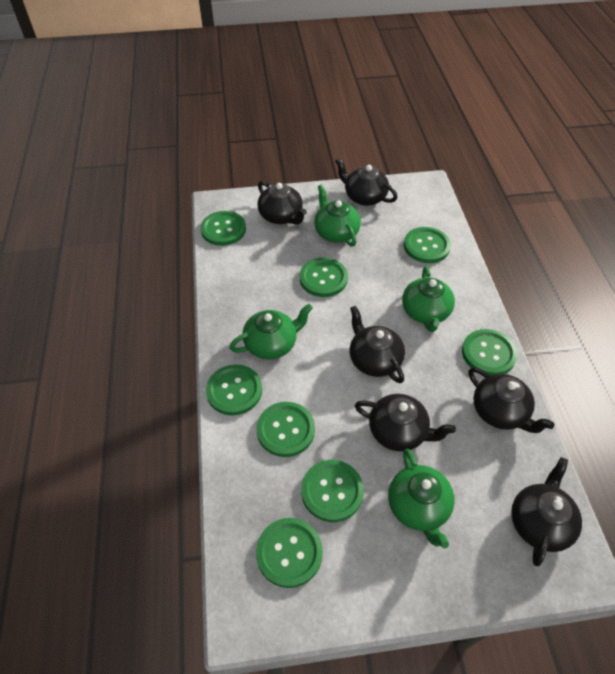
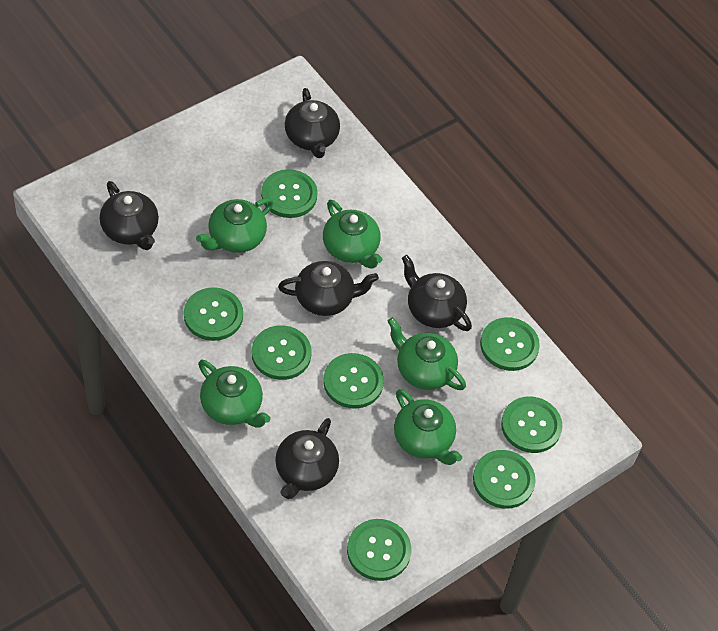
black teapot: 6 -> 5
green teapot: 4 -> 5

